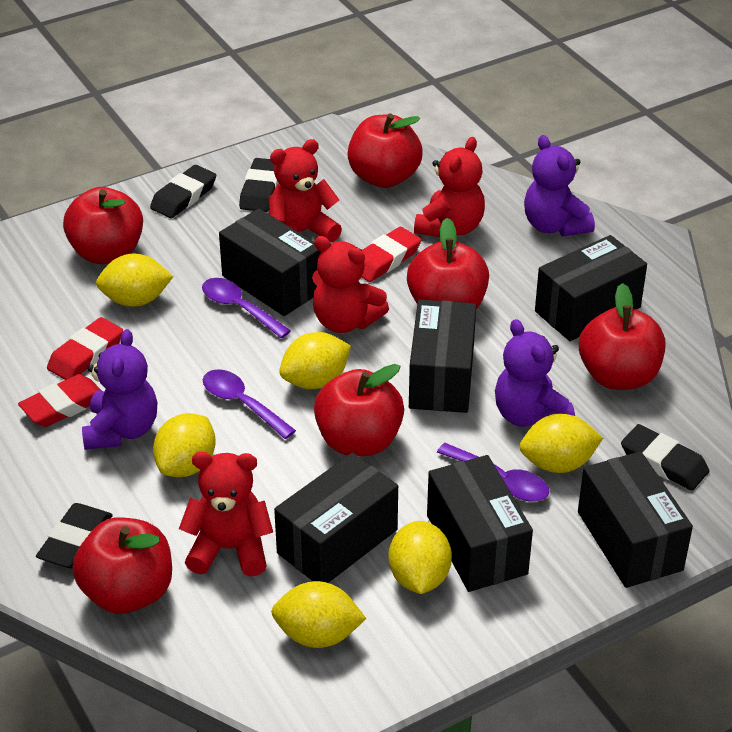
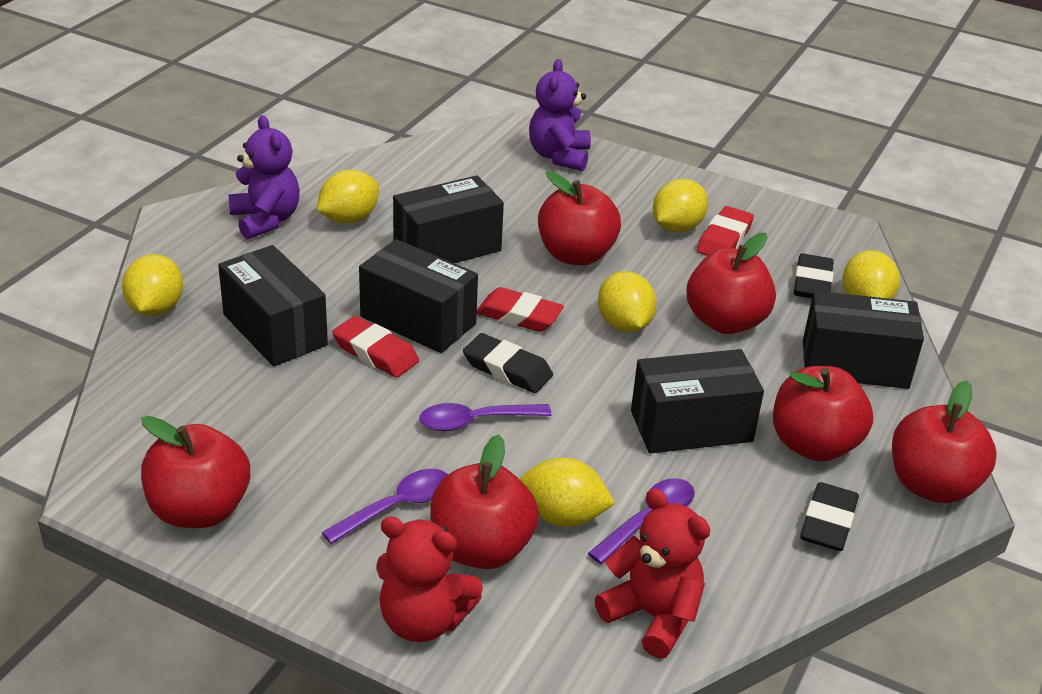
black box: 6 -> 5
black eraser: 4 -> 3
purple teddy bear: 3 -> 2
red teddy bear: 4 -> 2

